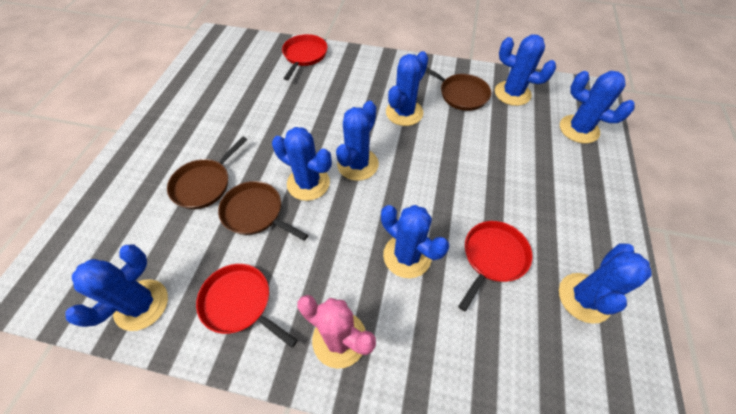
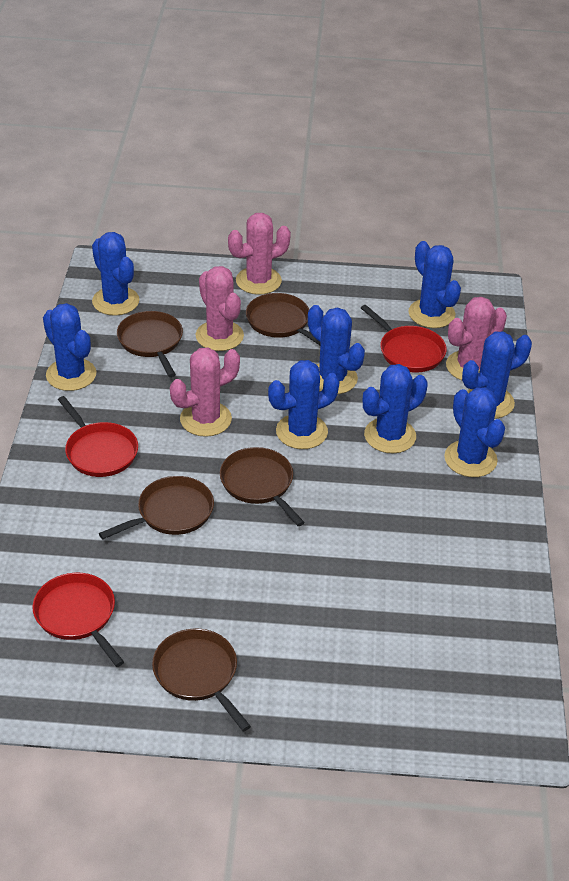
brown pan: 3 -> 5
pink cactus: 1 -> 4

